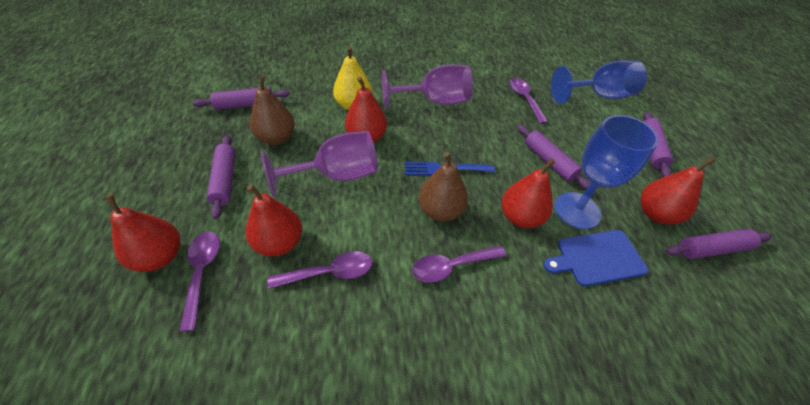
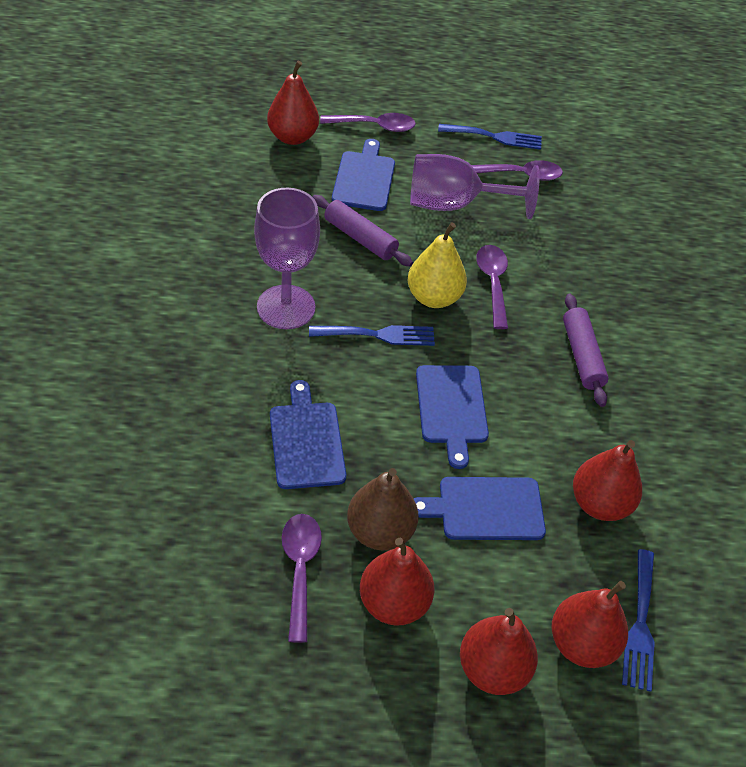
blue cutting board: 1 -> 4
blue fork: 1 -> 3
blue goblet: 2 -> 0
brown pear: 2 -> 1
purple rolling pin: 5 -> 2

